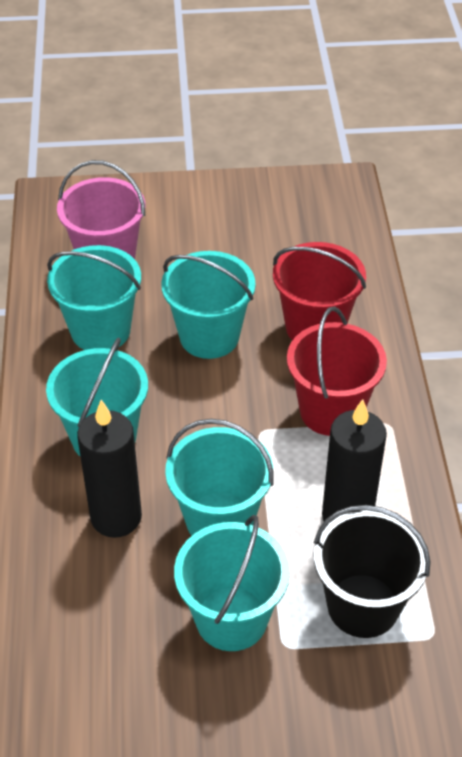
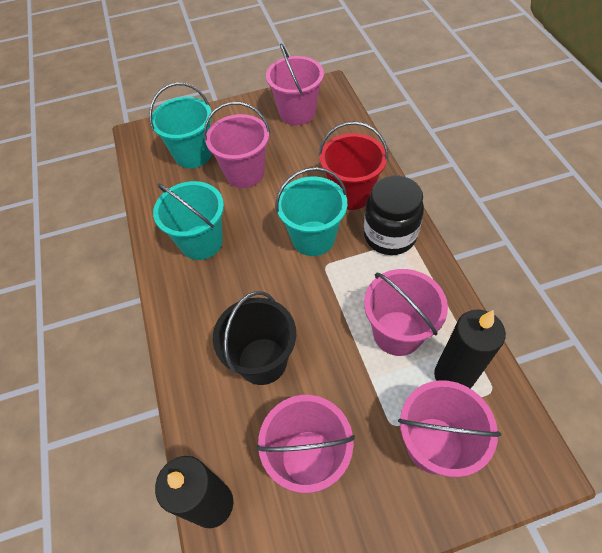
black jar: 0 -> 1
pink bucket: 1 -> 5
red bucket: 2 -> 1
turquoise bucket: 5 -> 3

